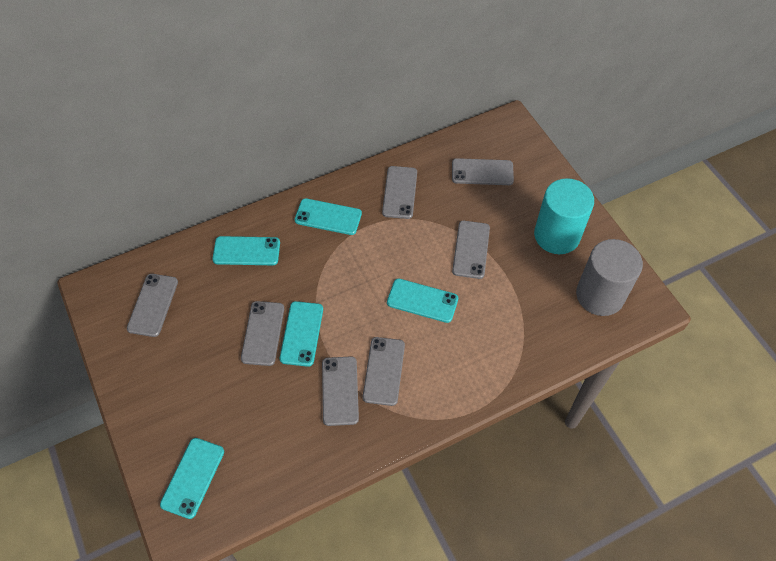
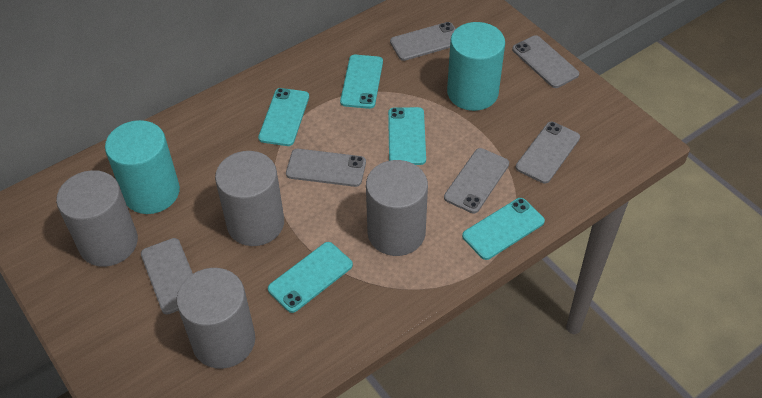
grey cylinder: 1 -> 4
grey phone: 7 -> 6
turquoise cylinder: 1 -> 2

